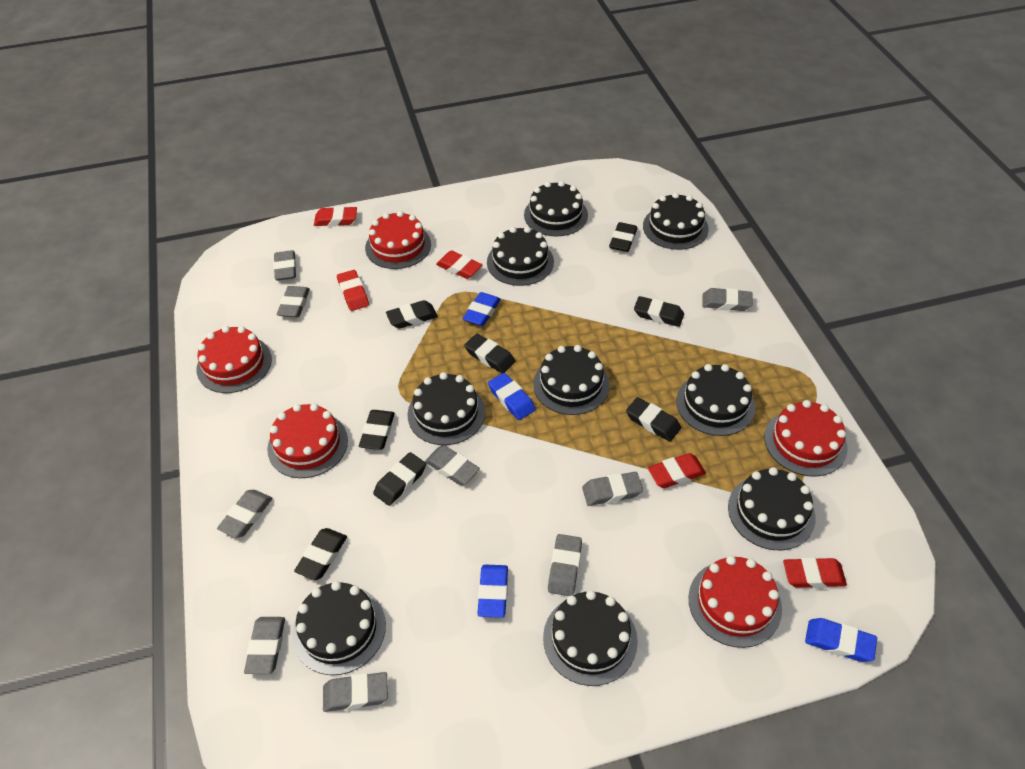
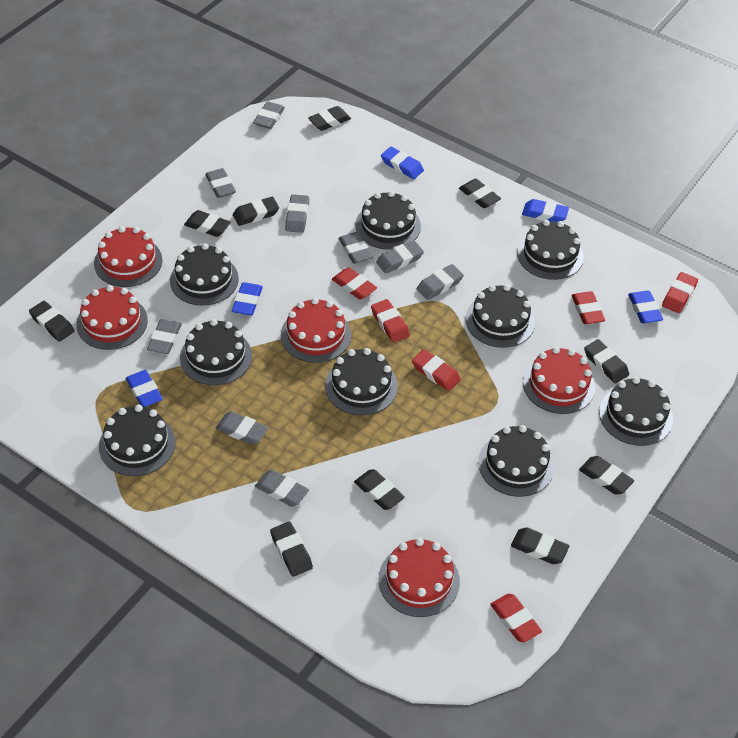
black eraser: 8 -> 10
blue eraser: 4 -> 5
red eraser: 5 -> 6

